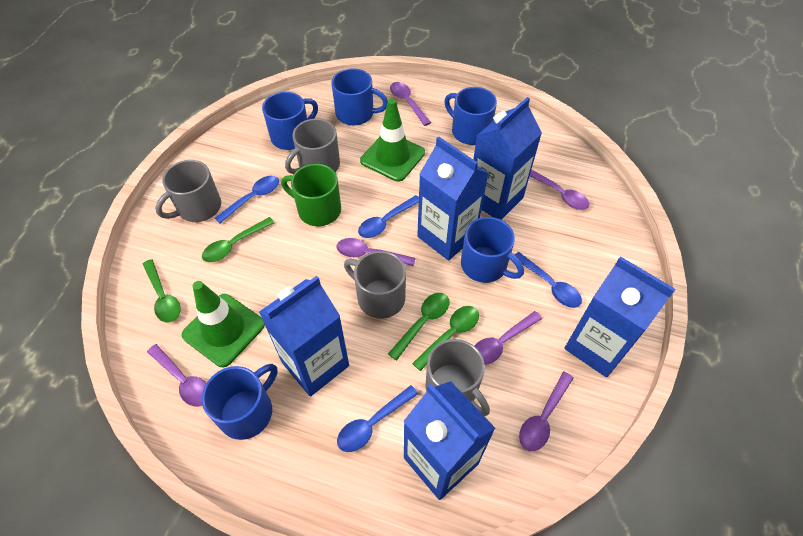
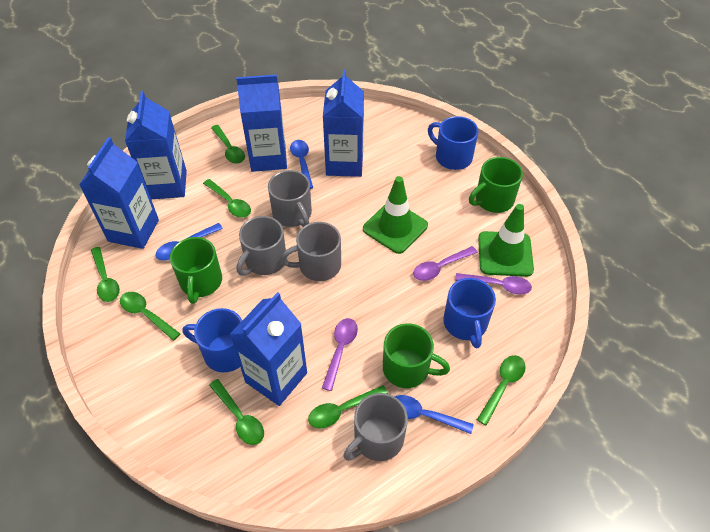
blue mug: 5 -> 3
blue spoon: 4 -> 3
green mug: 1 -> 3
green spoon: 4 -> 7
purple spoon: 6 -> 3

